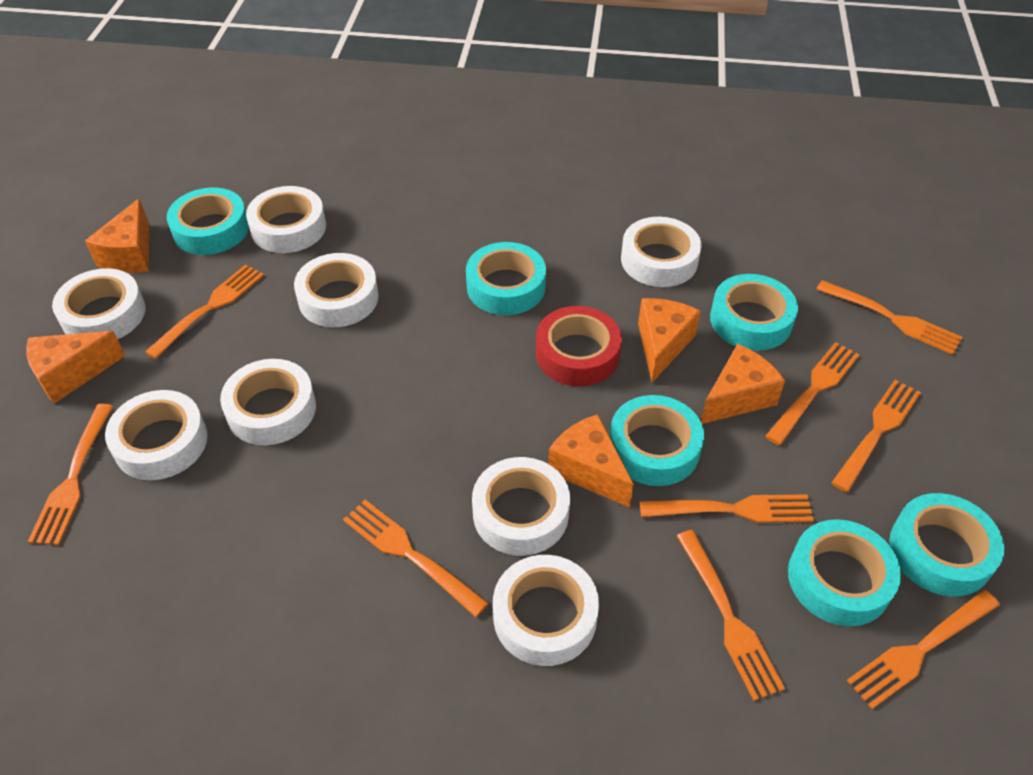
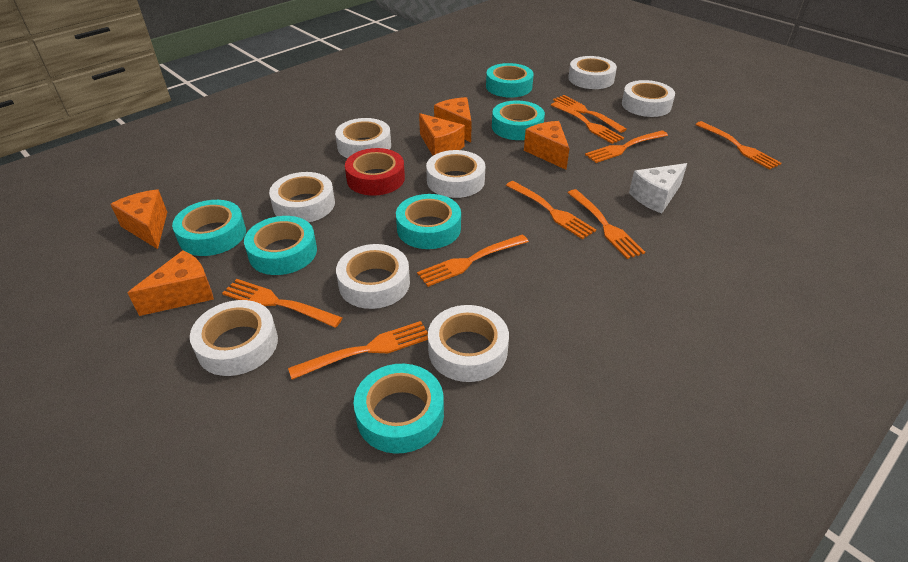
white cheese: 0 -> 1

